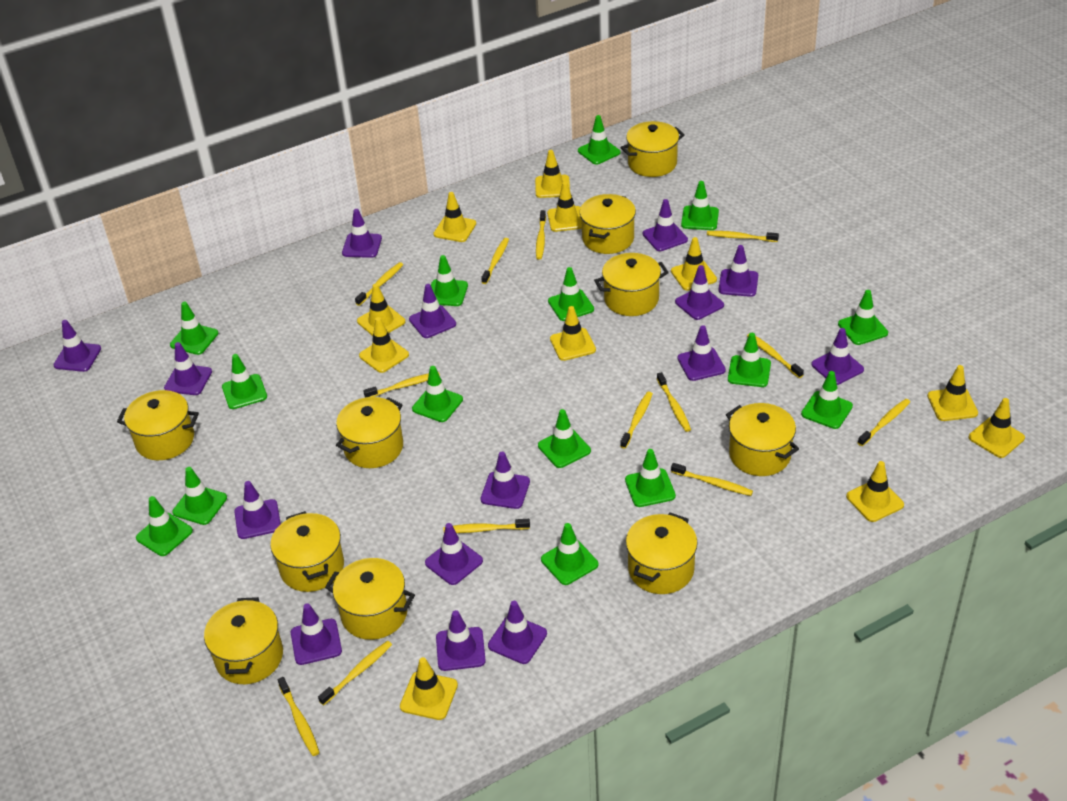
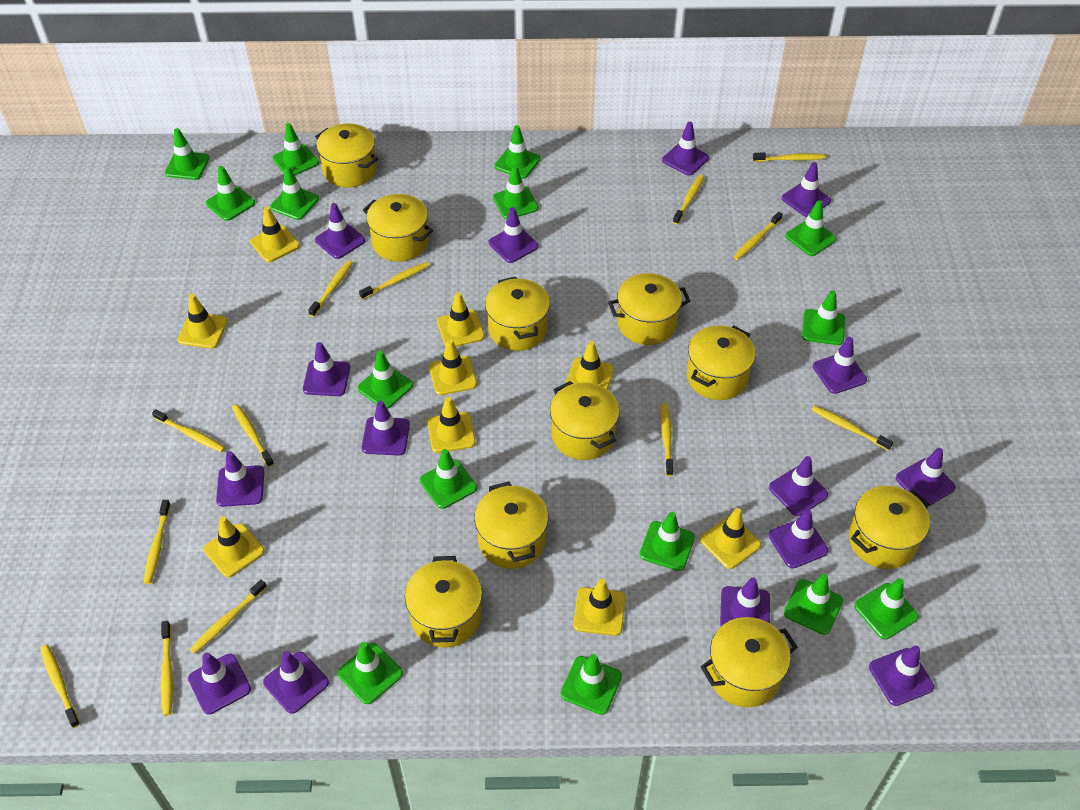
yellow traffic cone: 11 -> 9

